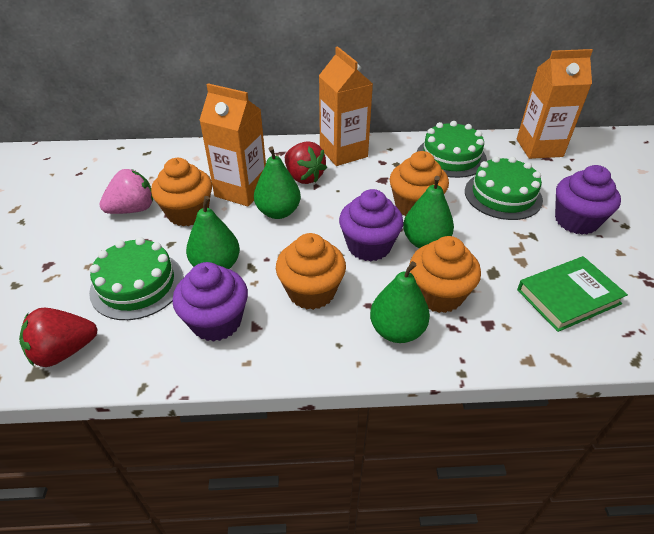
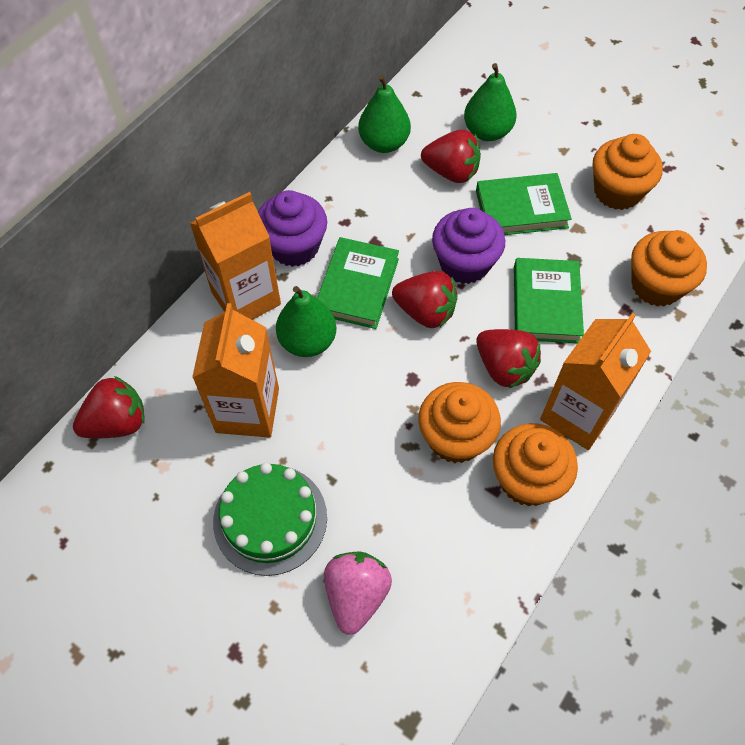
green book: 1 -> 3
green cake: 3 -> 1
green pear: 4 -> 3
purple cupcake: 3 -> 2
red strawberry: 2 -> 4

